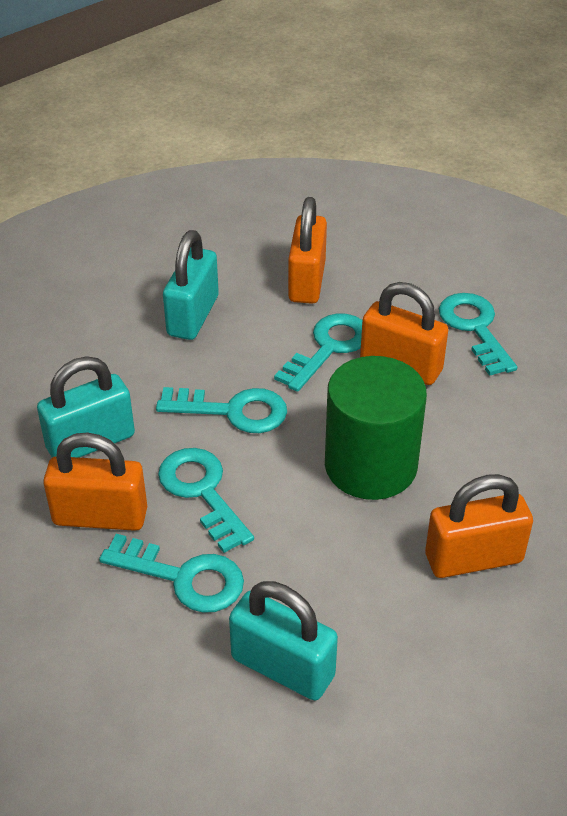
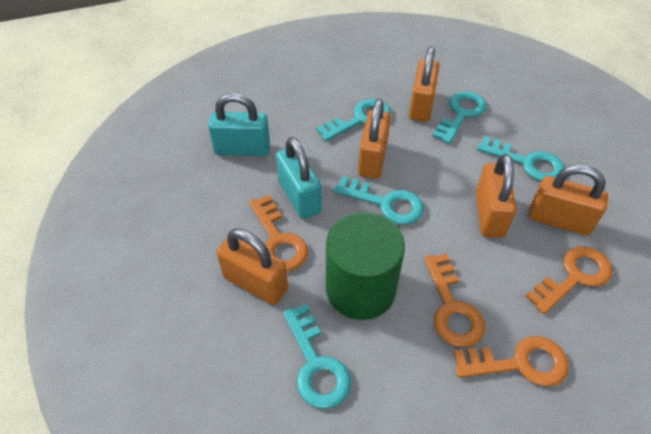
orange key: 0 -> 4
orange padlock: 4 -> 5
turquoise padlock: 3 -> 2

